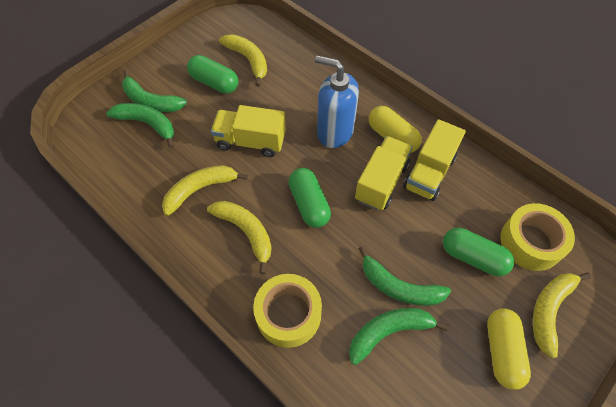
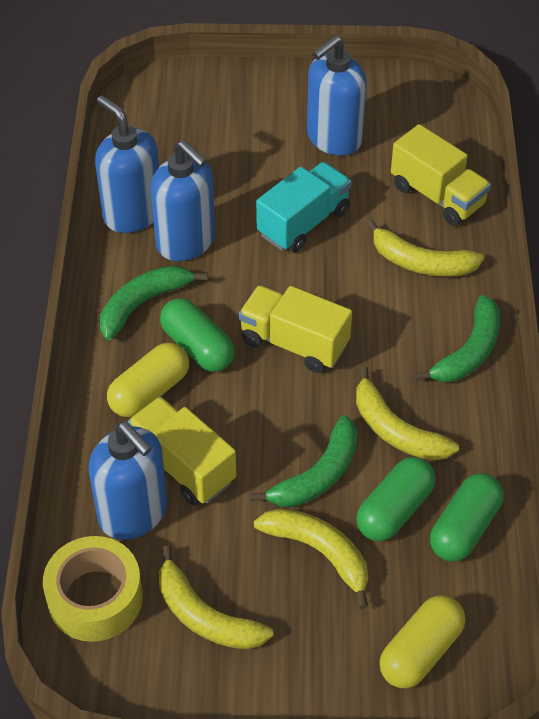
blue soap dispenser: 1 -> 4
green banana: 4 -> 3
turquoise truck: 0 -> 1
yellow tape: 2 -> 1

